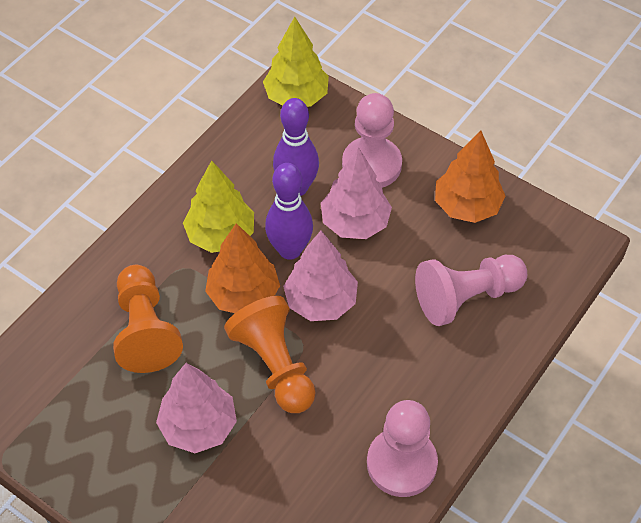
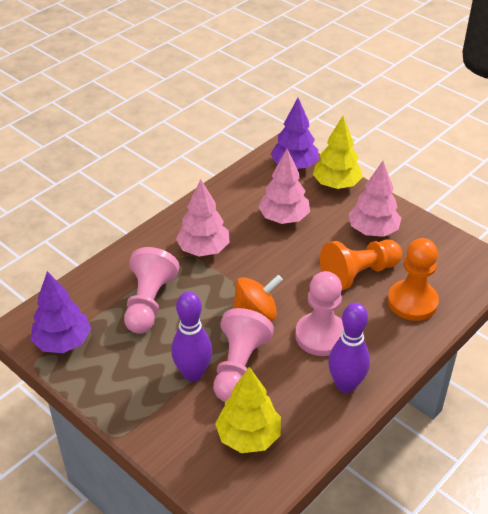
orange spinning top: 0 -> 1
orange tree: 2 -> 0
purple tree: 0 -> 2

